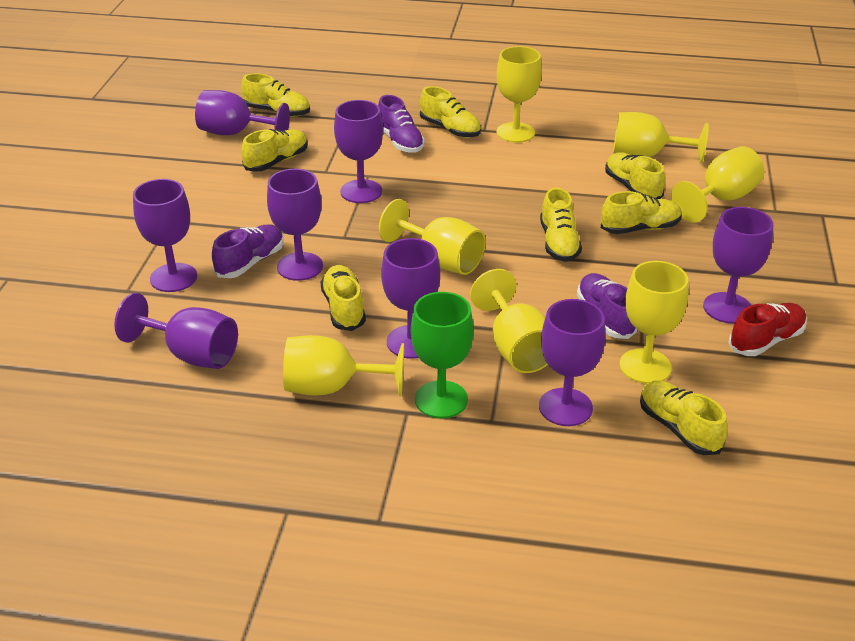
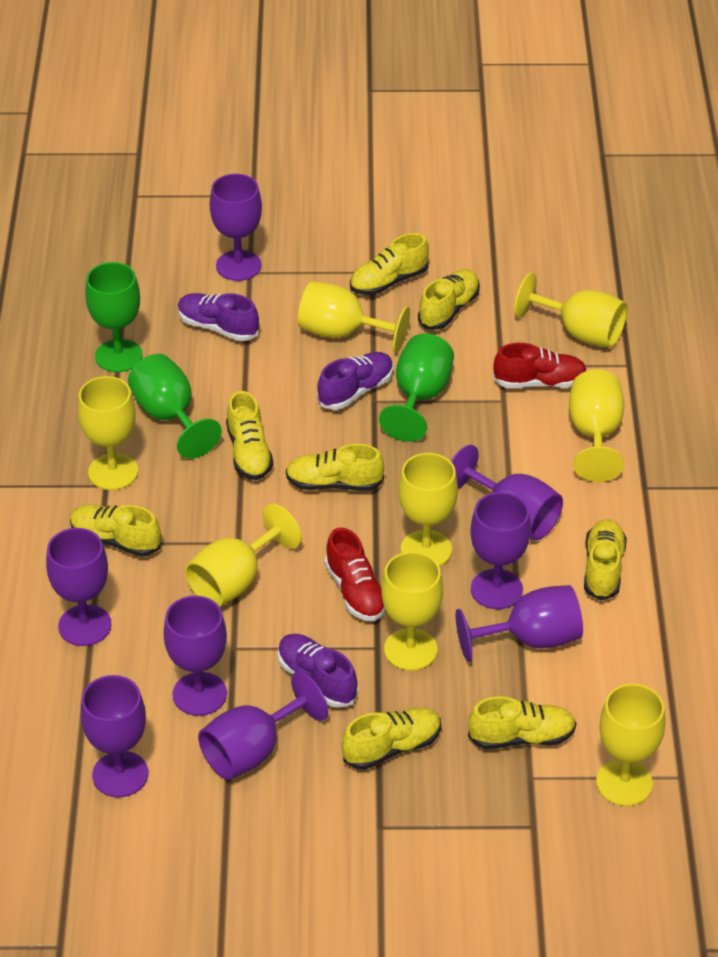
green goblet: 1 -> 3
red shoe: 1 -> 2
yellow goblet: 7 -> 8

